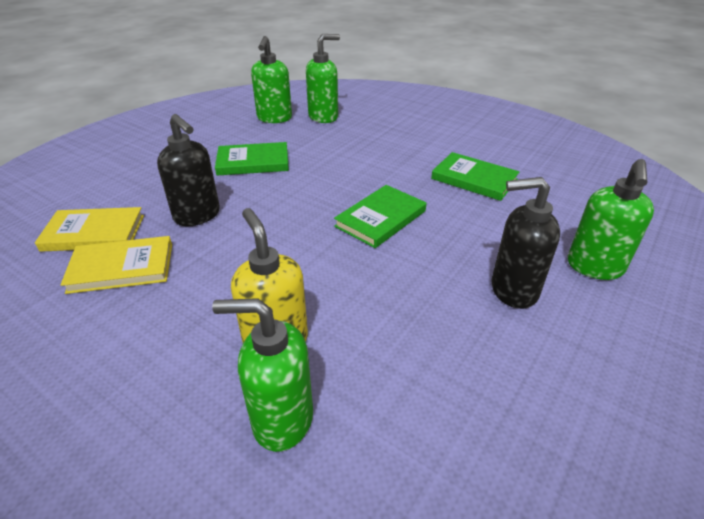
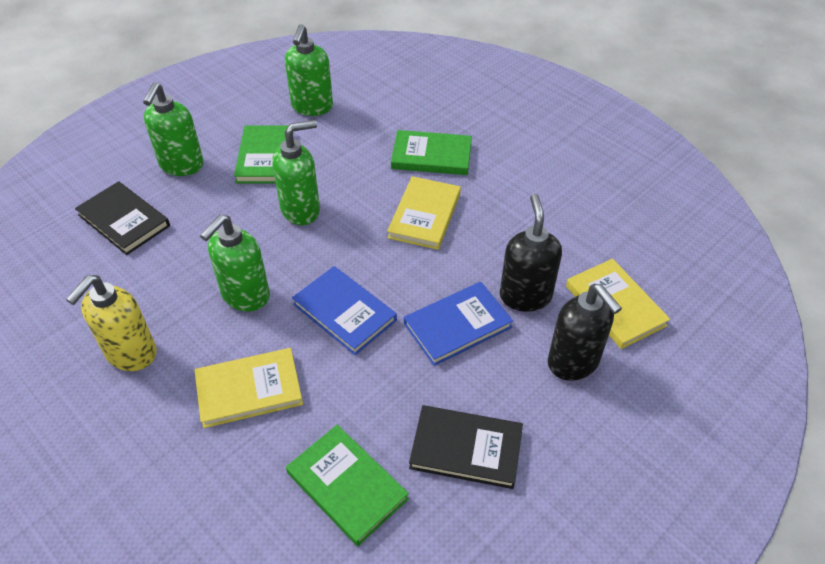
black book: 0 -> 2
blue book: 0 -> 2
yellow book: 2 -> 3

